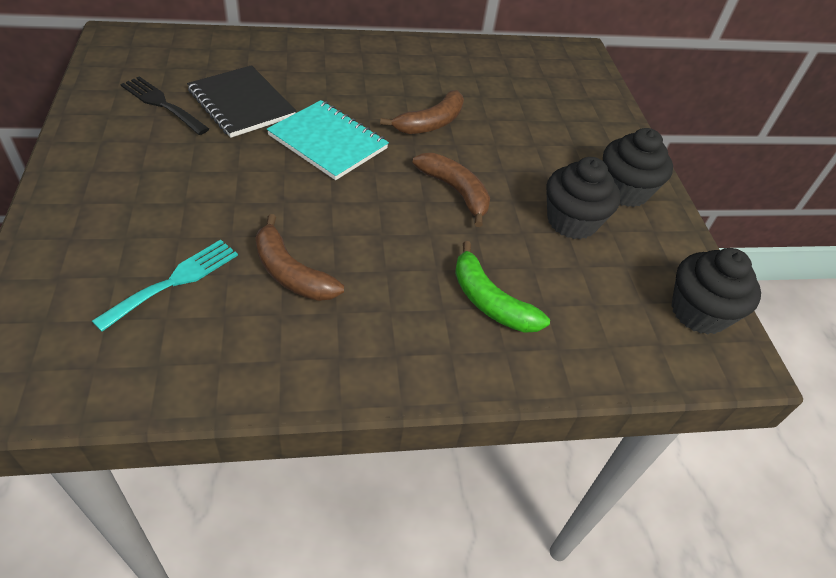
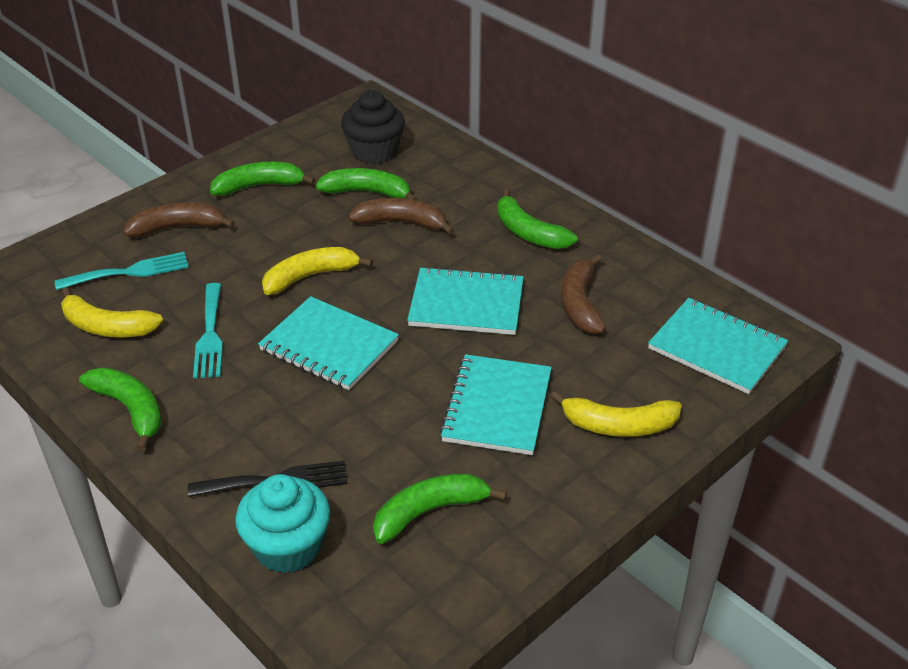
black cupcake: 3 -> 1
black notebook: 1 -> 0
green banana: 1 -> 5
turquoise cupcake: 0 -> 1
turquoise fork: 1 -> 2
turquoise notebook: 1 -> 4
yellow banana: 0 -> 3

